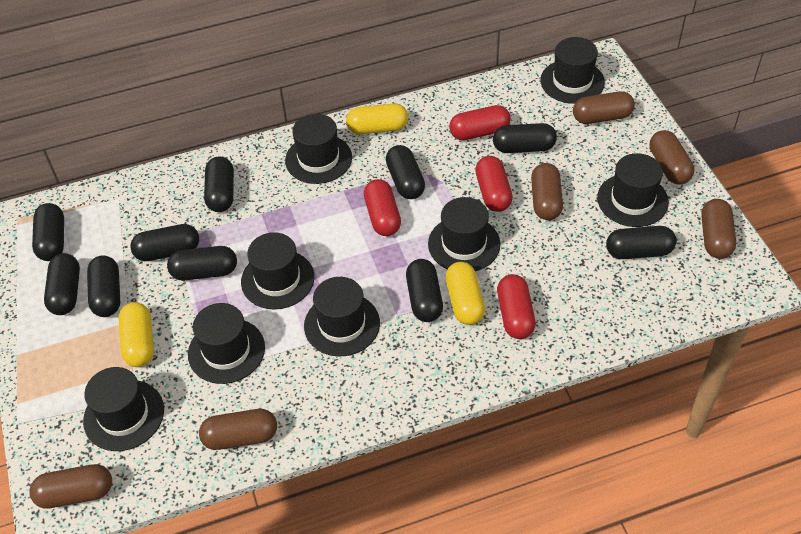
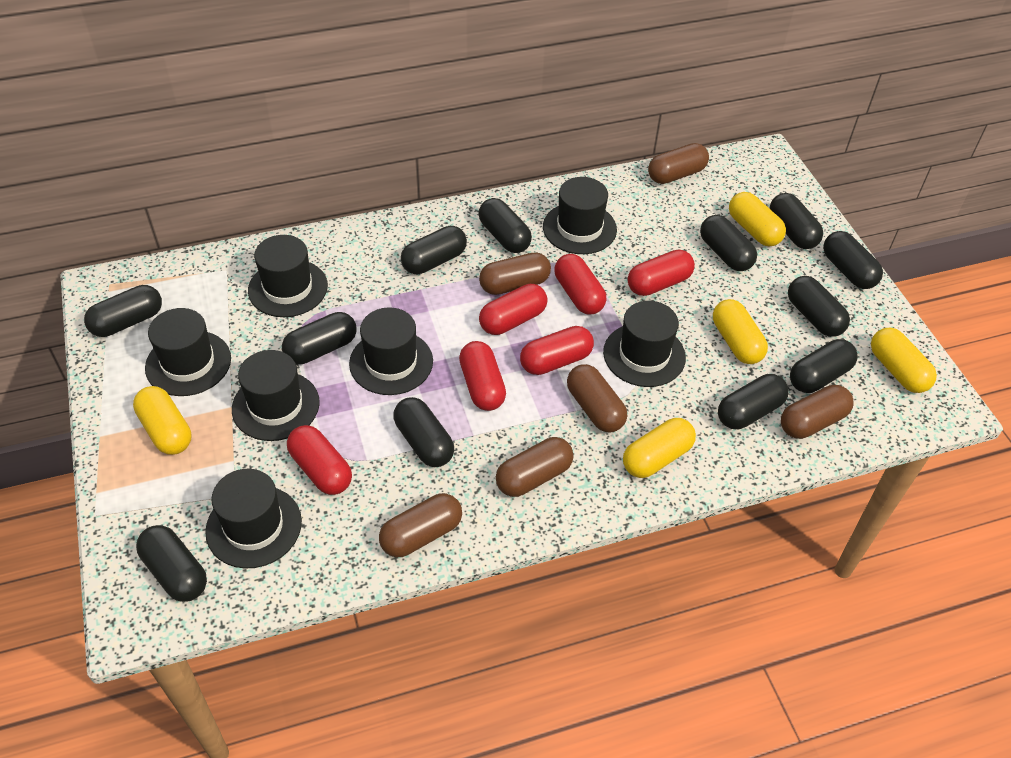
black capsule: 10 -> 12
black hat: 8 -> 7
red capsule: 4 -> 6
yellow capsule: 3 -> 5

